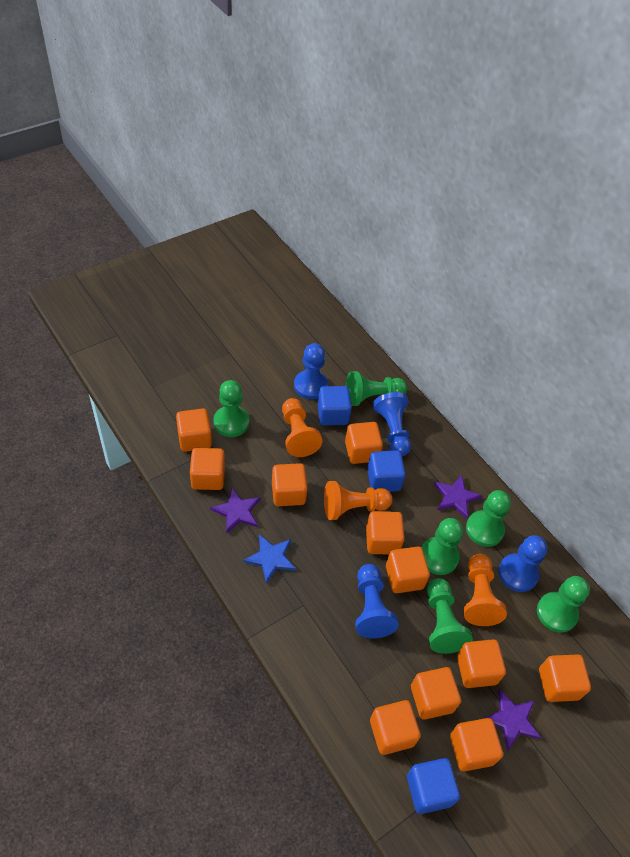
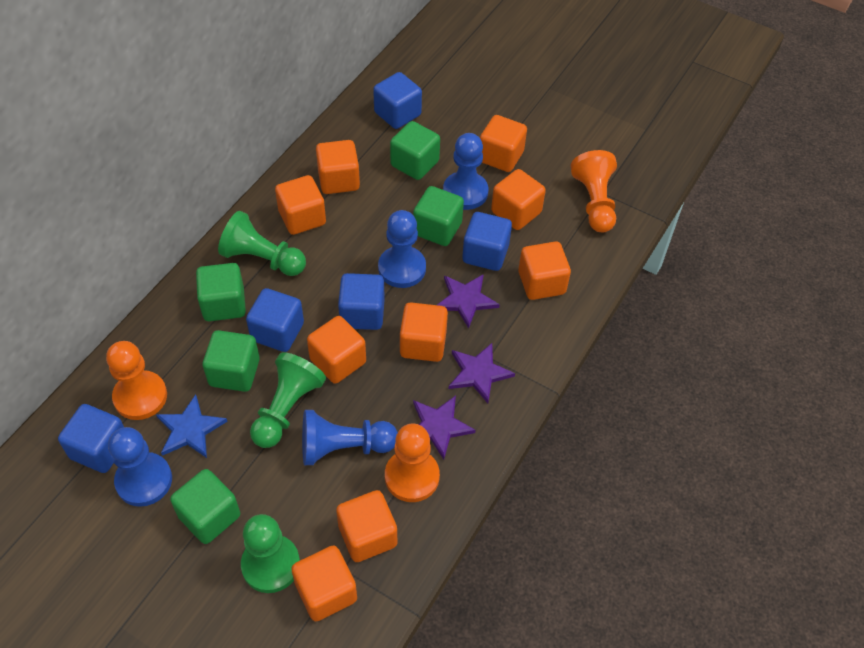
blue cube: 3 -> 5
green cube: 0 -> 5
green pawn: 6 -> 3
orange cube: 11 -> 9

